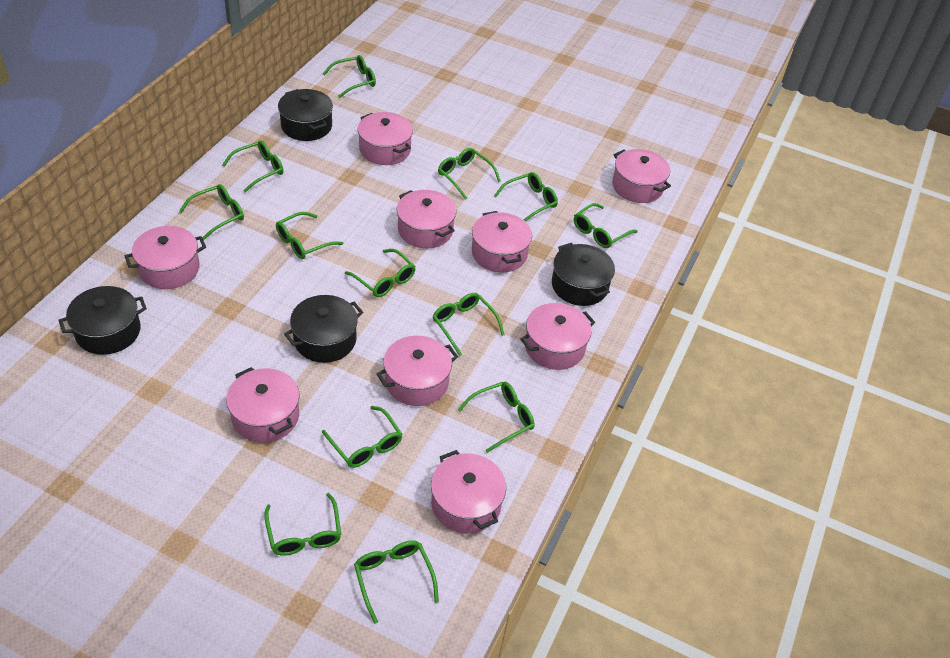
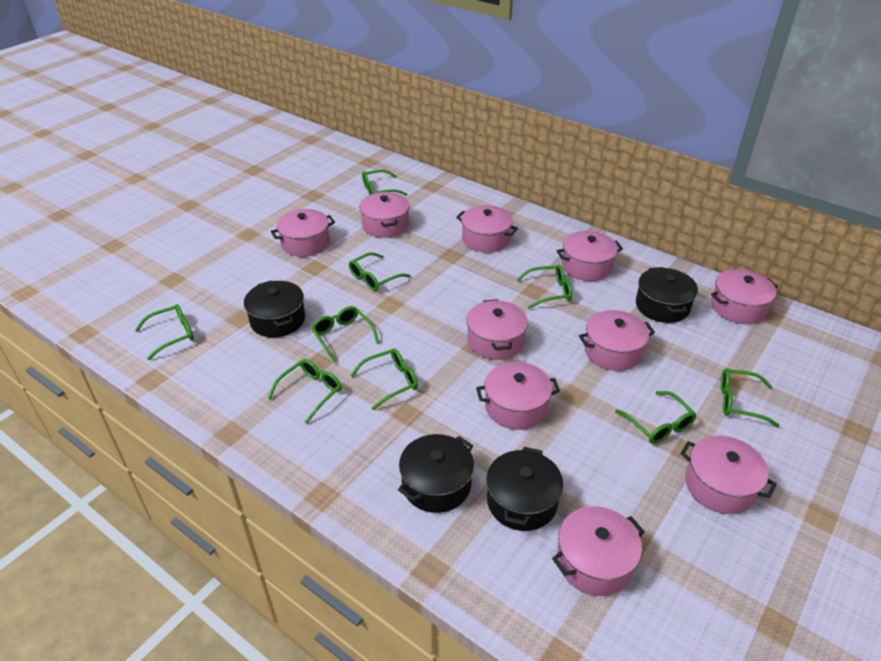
green glasses: 13 -> 9
pink pot: 9 -> 10

